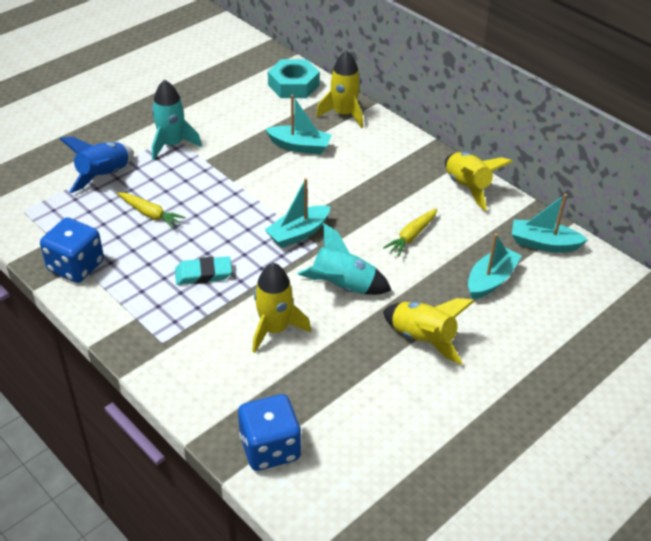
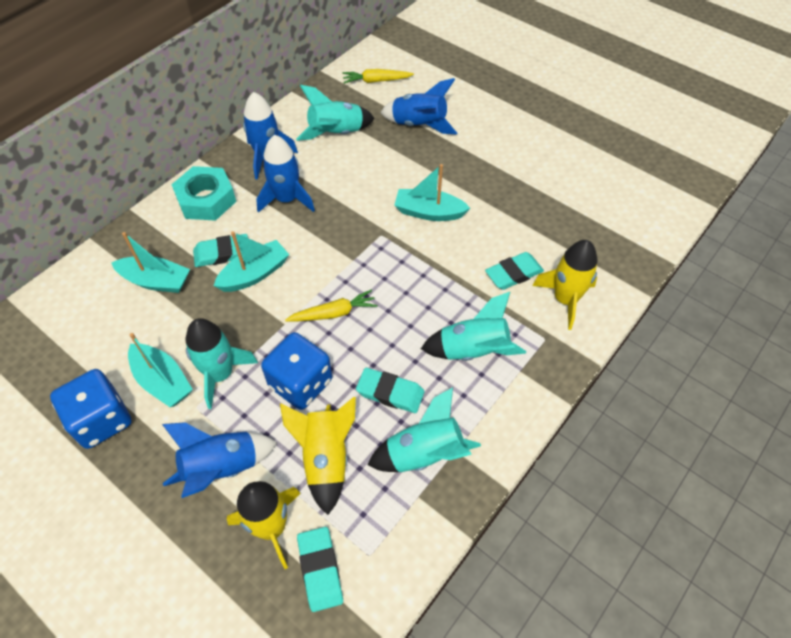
blue rocket: 1 -> 4
turquoise eraser: 1 -> 4
turquoise rocket: 2 -> 4
yellow rocket: 4 -> 3

